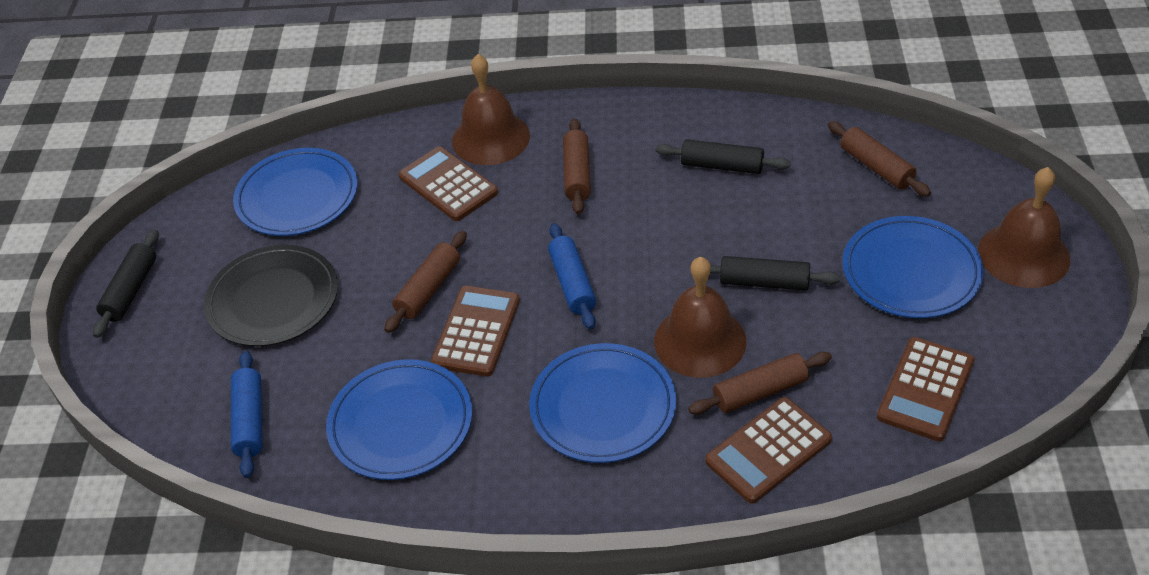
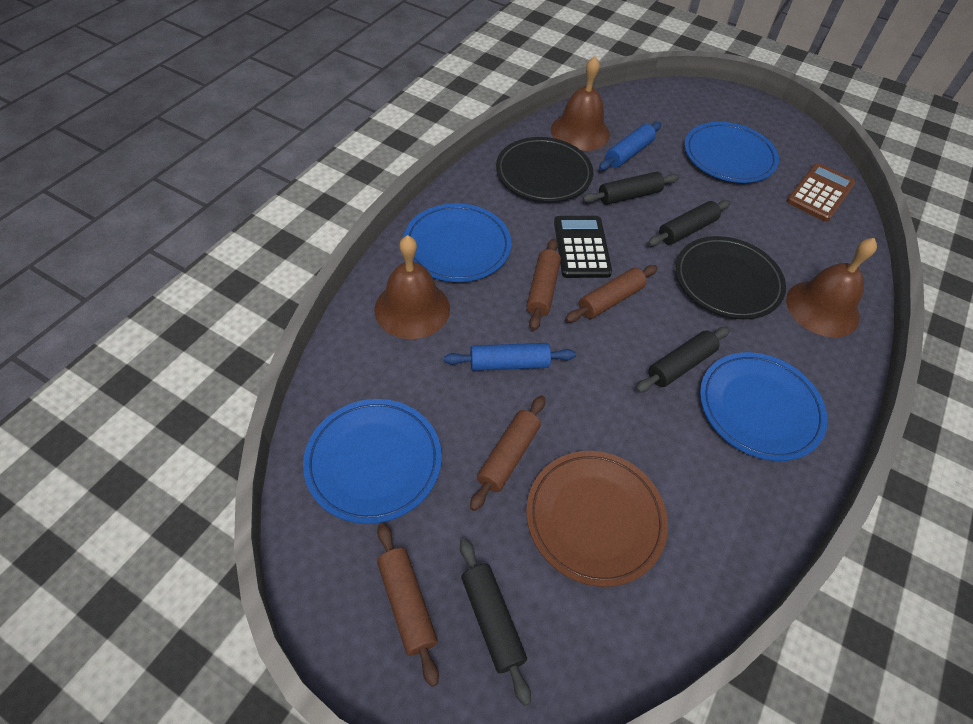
black calculator: 0 -> 1
black plate: 1 -> 2
black rolling pin: 3 -> 4
brown calculator: 4 -> 1
brown plate: 0 -> 1

